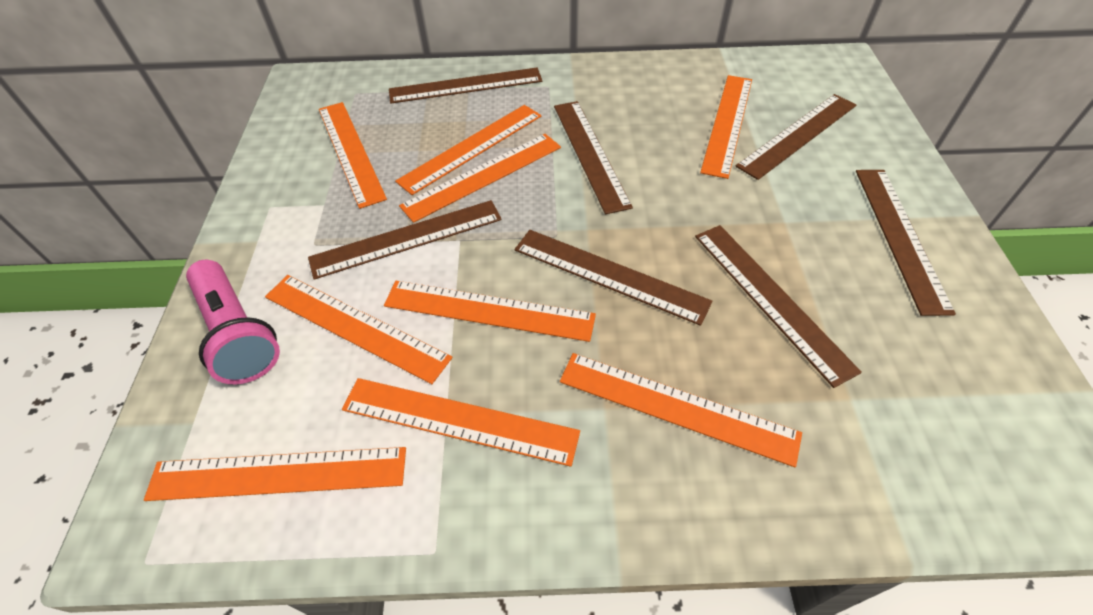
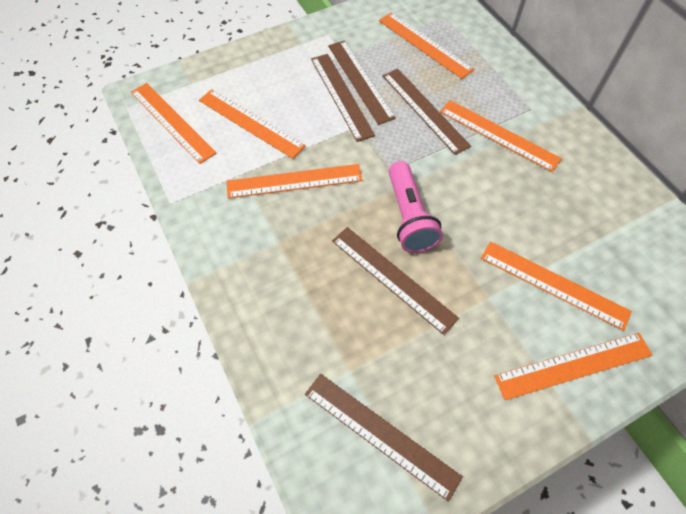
brown ruler: 7 -> 5
orange ruler: 9 -> 7

